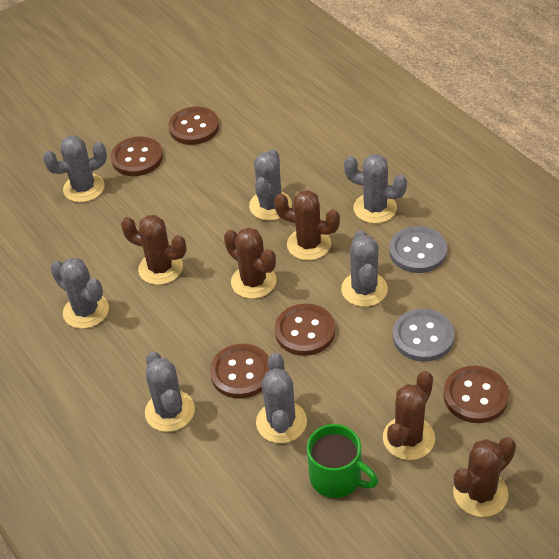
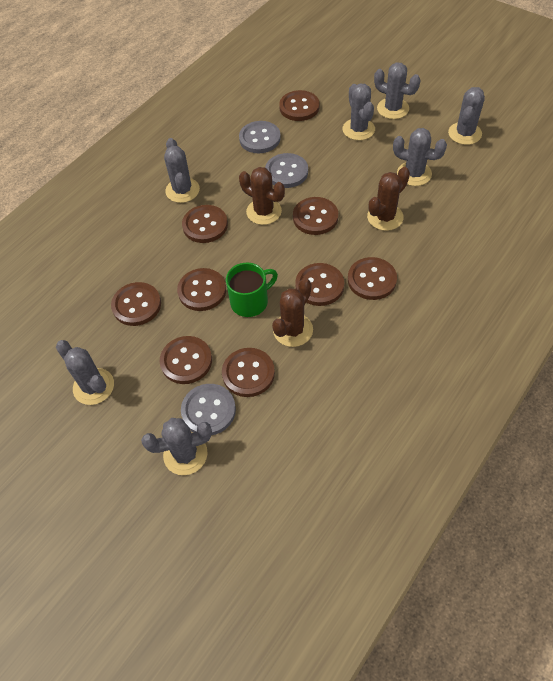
brown button: 5 -> 9
brown cactus: 5 -> 3
grey button: 2 -> 3

